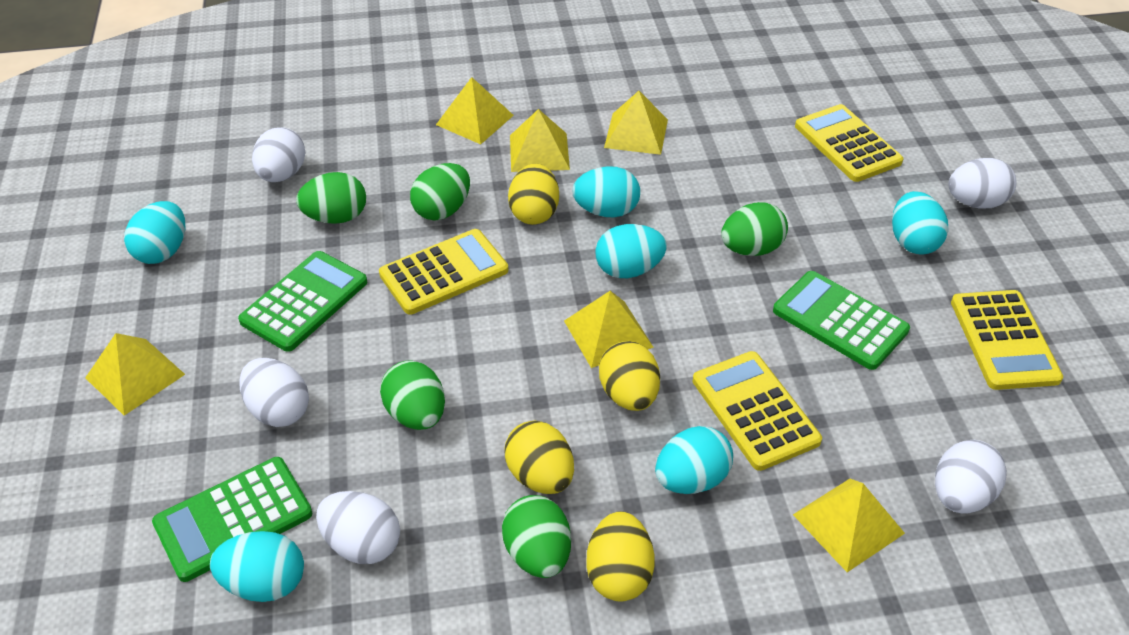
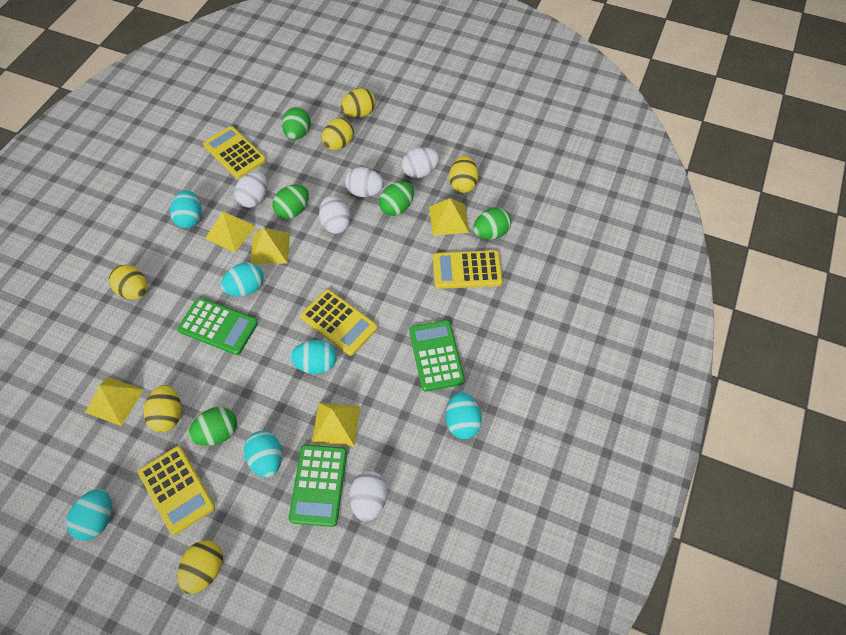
yellow egg: 4 -> 6
yellow pyramid: 6 -> 5

